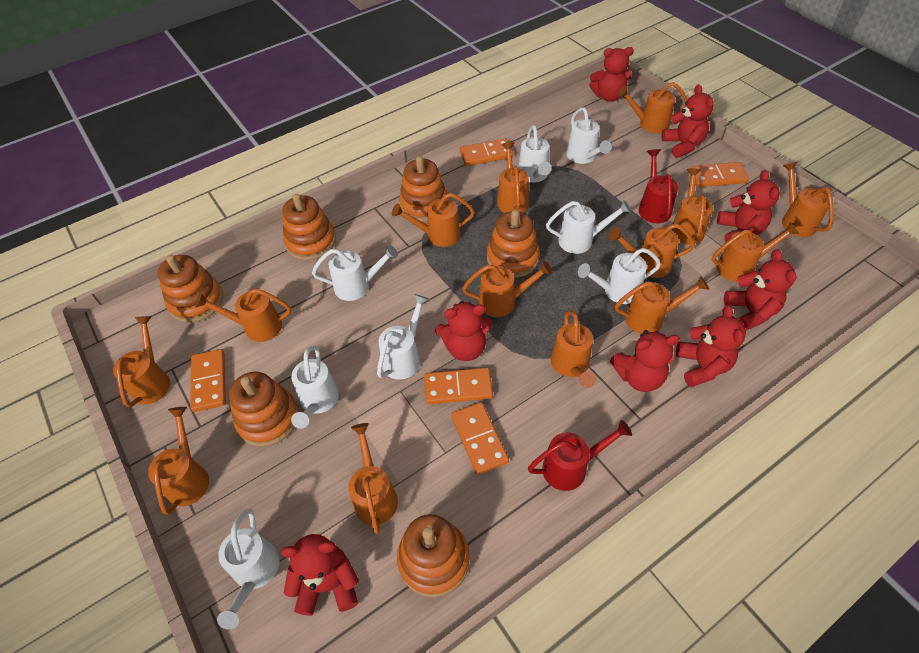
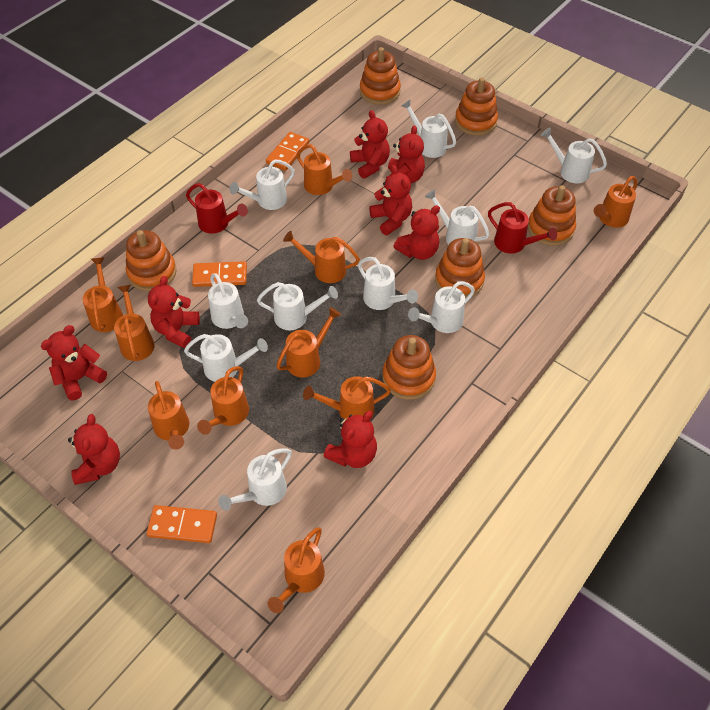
orange domino: 5 -> 3
orange watering can: 14 -> 10
white watering can: 8 -> 10

